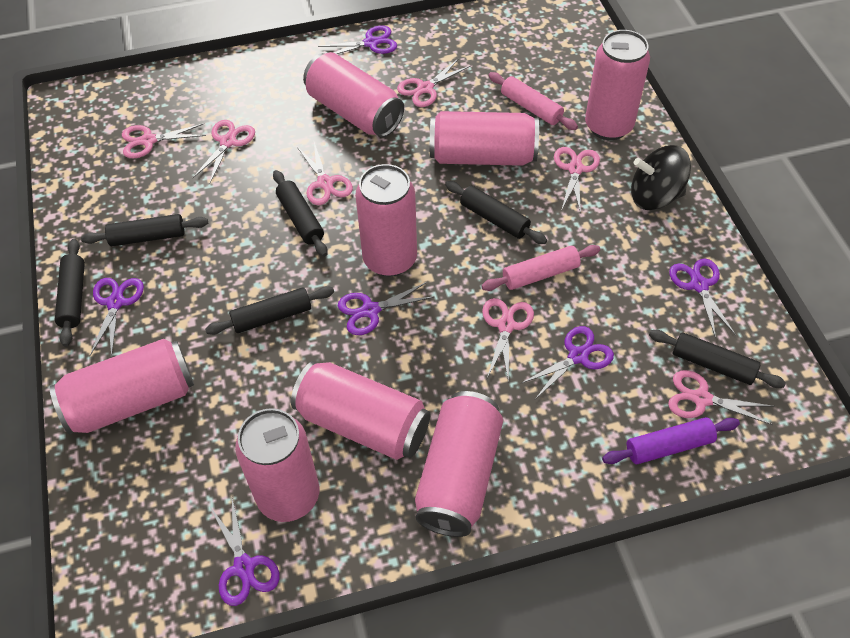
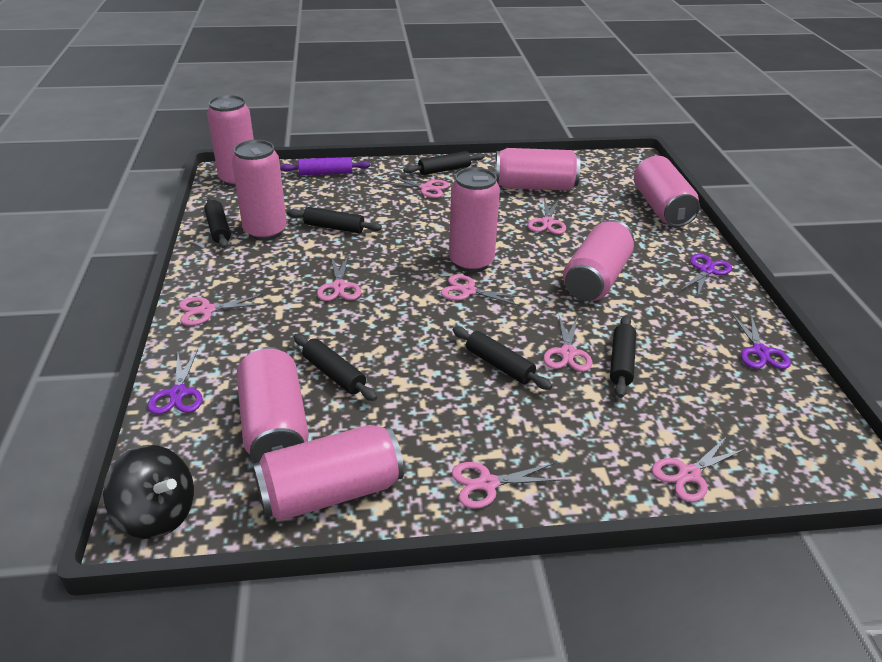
pink rolling pin: 2 -> 0
pink scissors: 7 -> 8
purple scissors: 6 -> 3

